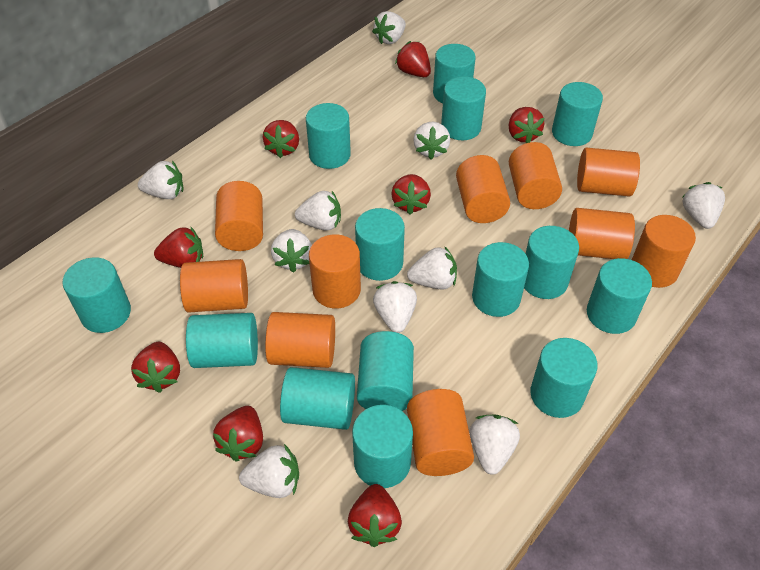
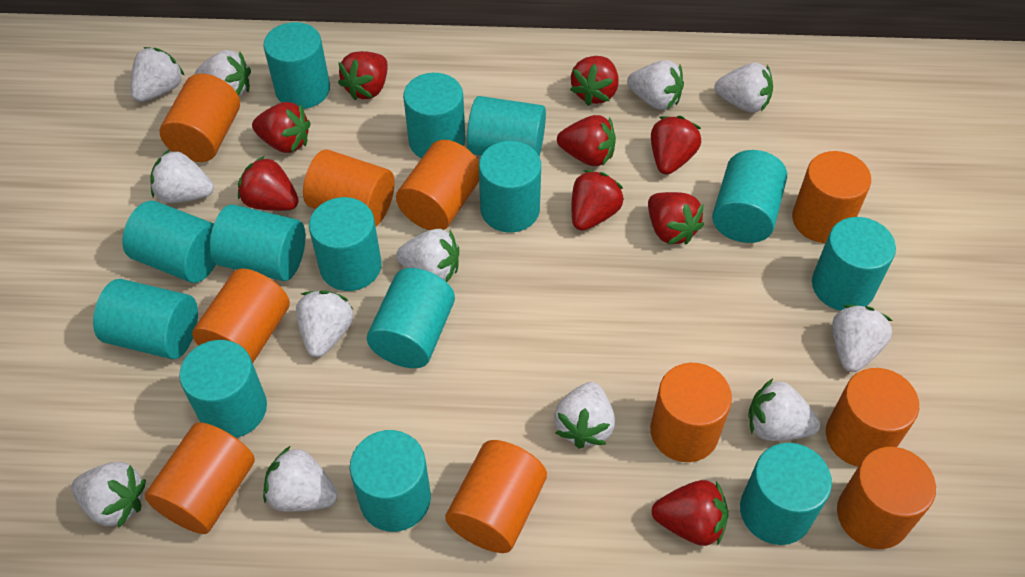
red strawberry: 8 -> 9
white strawberry: 10 -> 12

